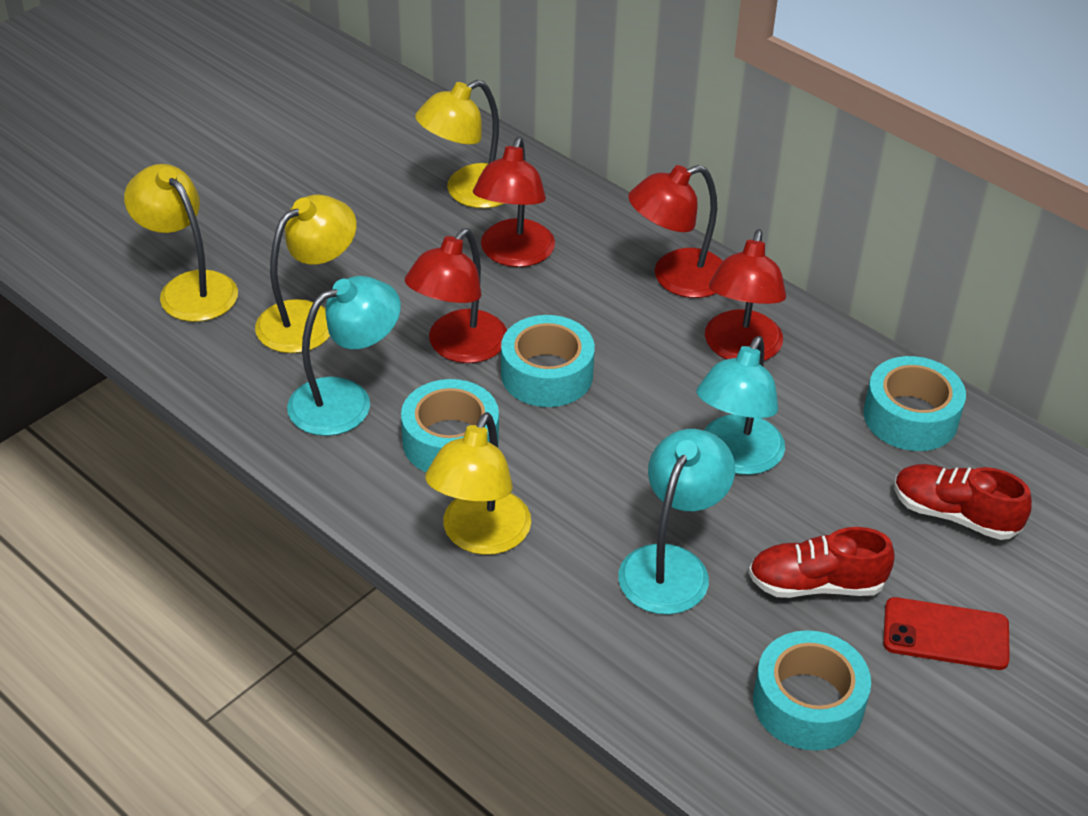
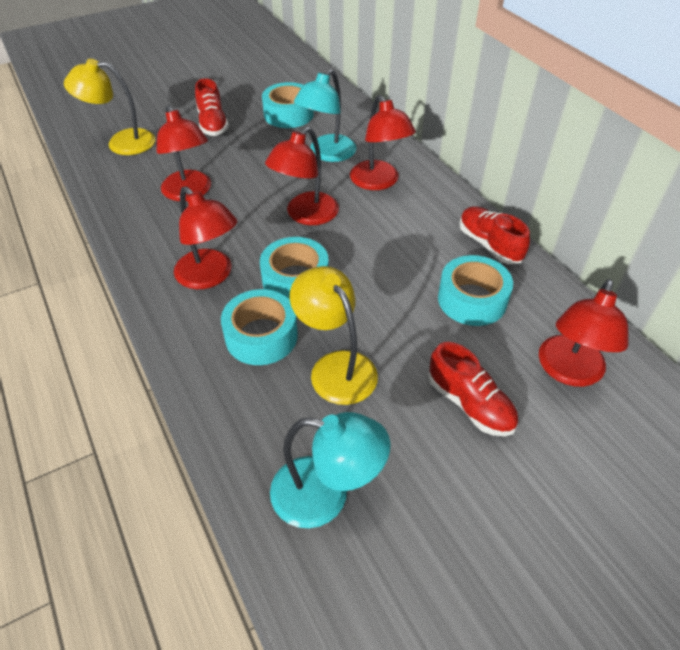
red lamp: 4 -> 5
red phone: 1 -> 0
red shoe: 2 -> 3
turquoise lamp: 3 -> 2
yellow lamp: 4 -> 2

